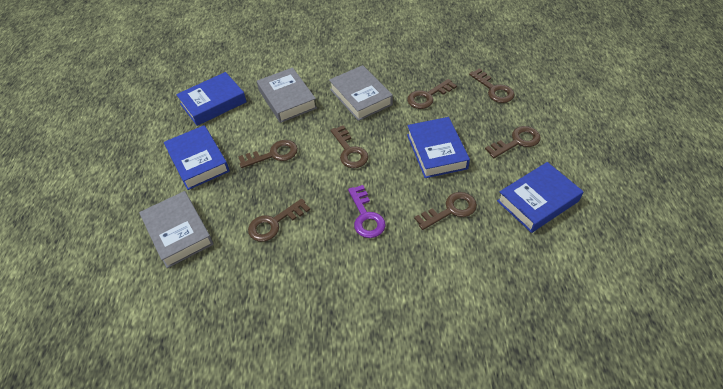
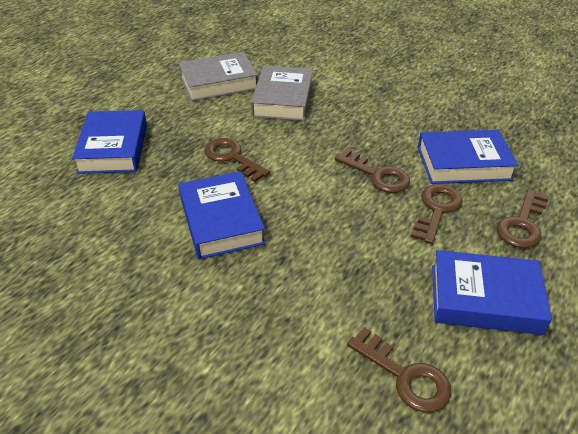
brown key: 7 -> 5
grey book: 3 -> 2
purple key: 1 -> 0

